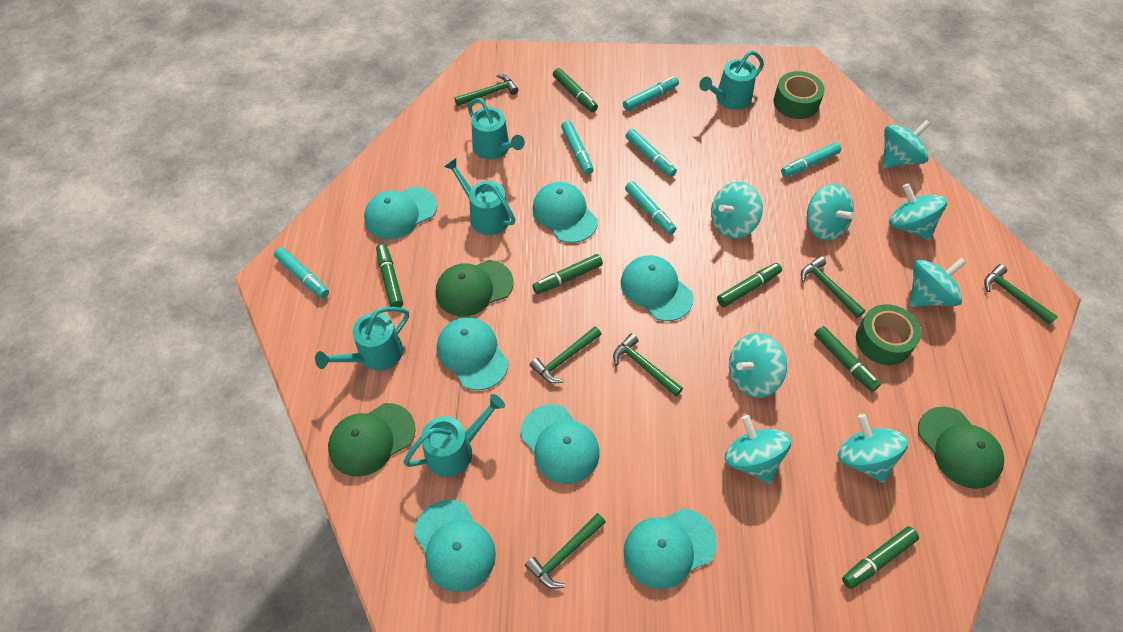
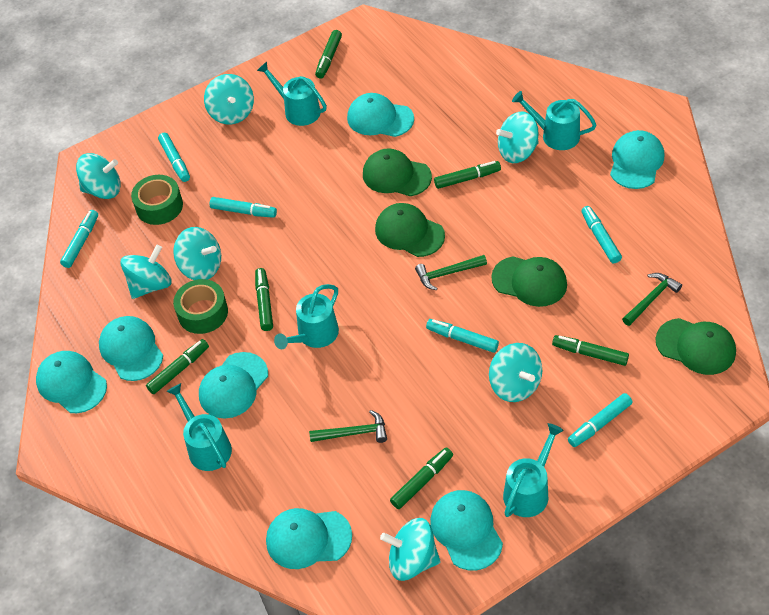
green cap: 3 -> 4
green hammer: 6 -> 3
turquoise spinning top: 8 -> 7

